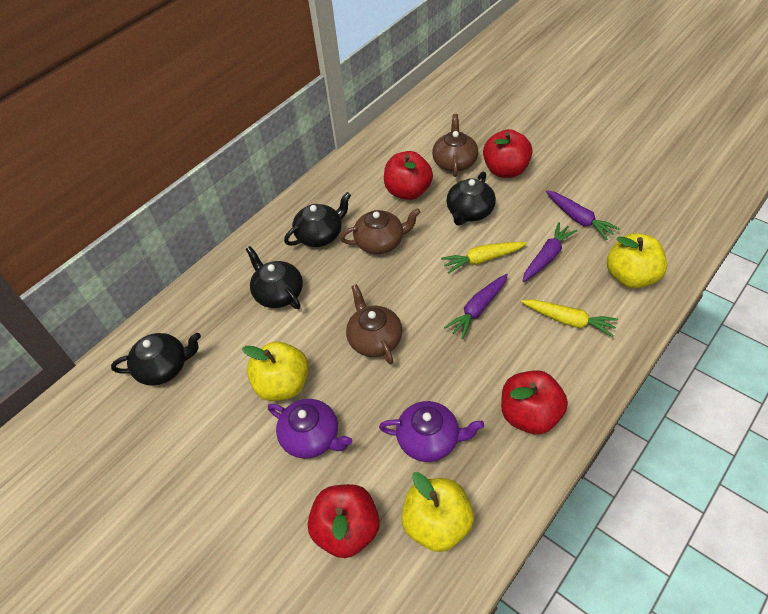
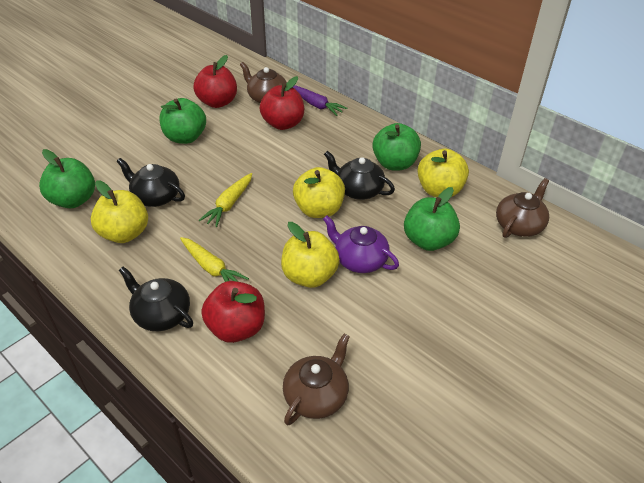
black teapot: 4 -> 3
green apple: 0 -> 4
purple carrot: 3 -> 1
purple teapot: 2 -> 1
red apple: 4 -> 3
yellow apple: 3 -> 4

